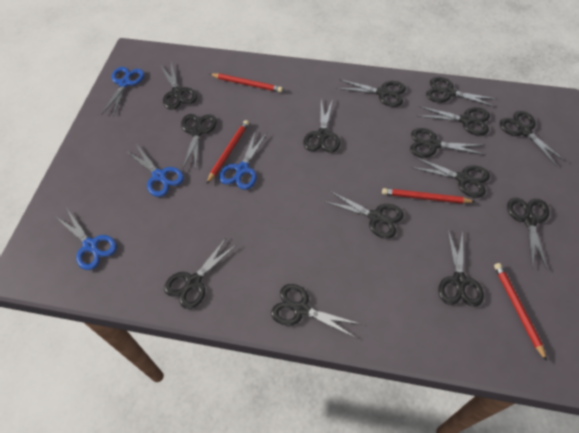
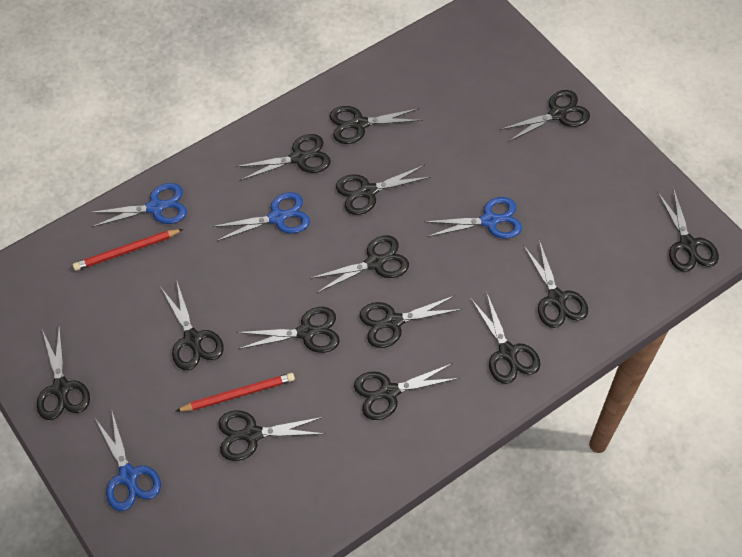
red pencil: 4 -> 2

